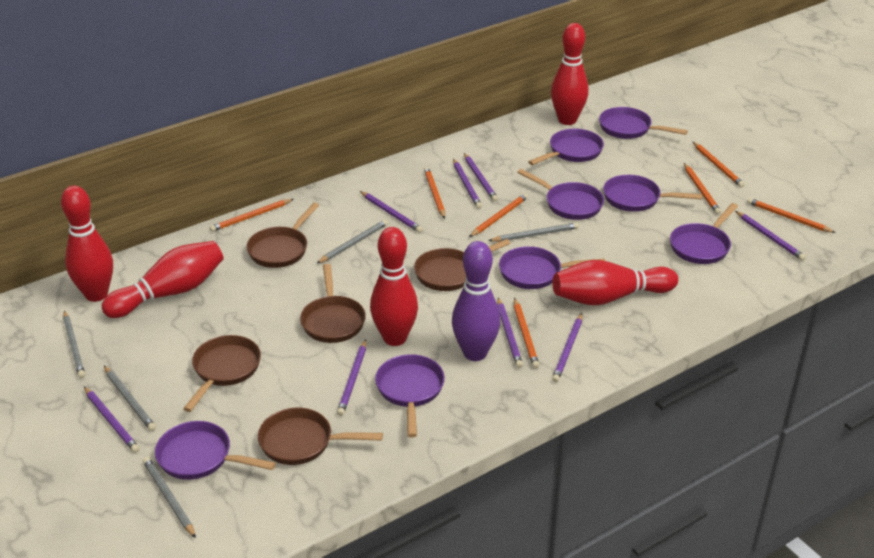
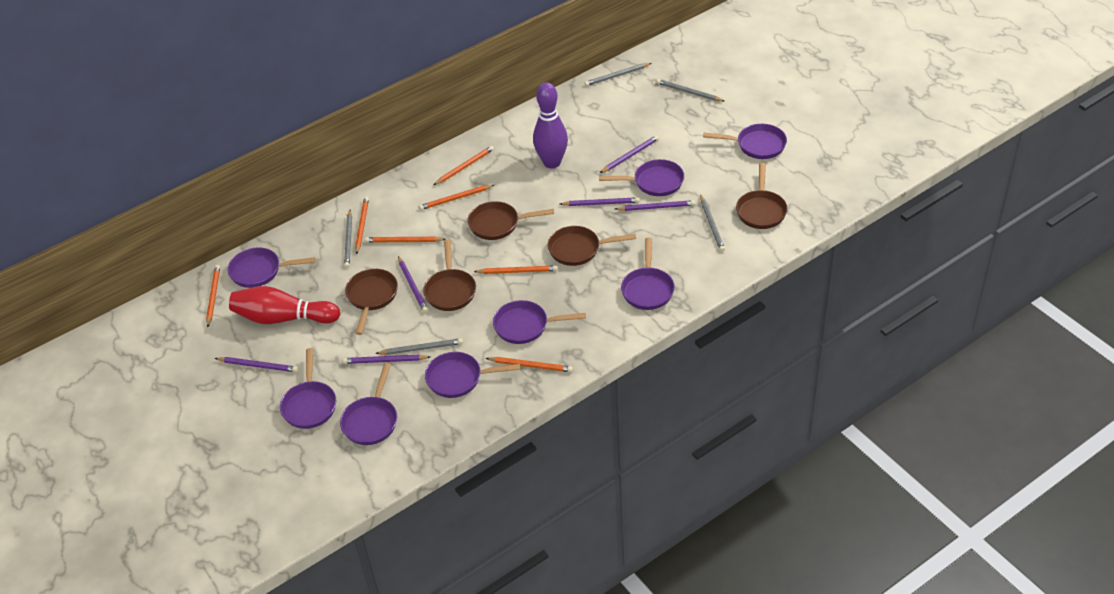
purple pencil: 8 -> 6
red bowling pin: 5 -> 1

